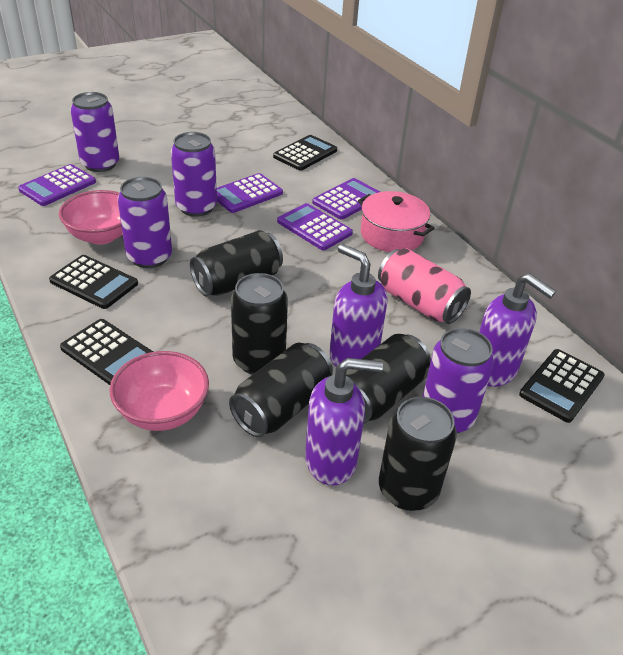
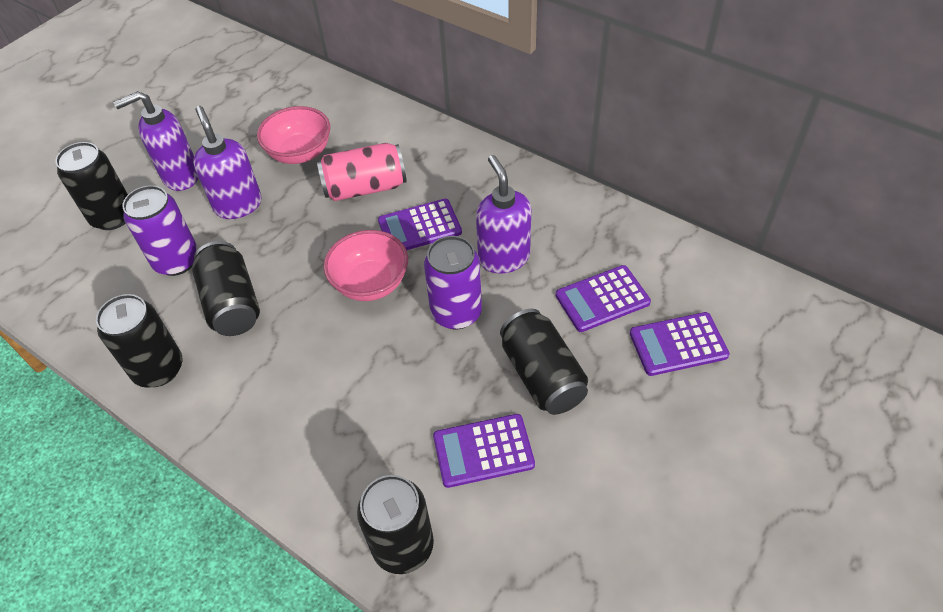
black calculator: 4 -> 0
pink pot: 1 -> 0
purple can: 4 -> 2

